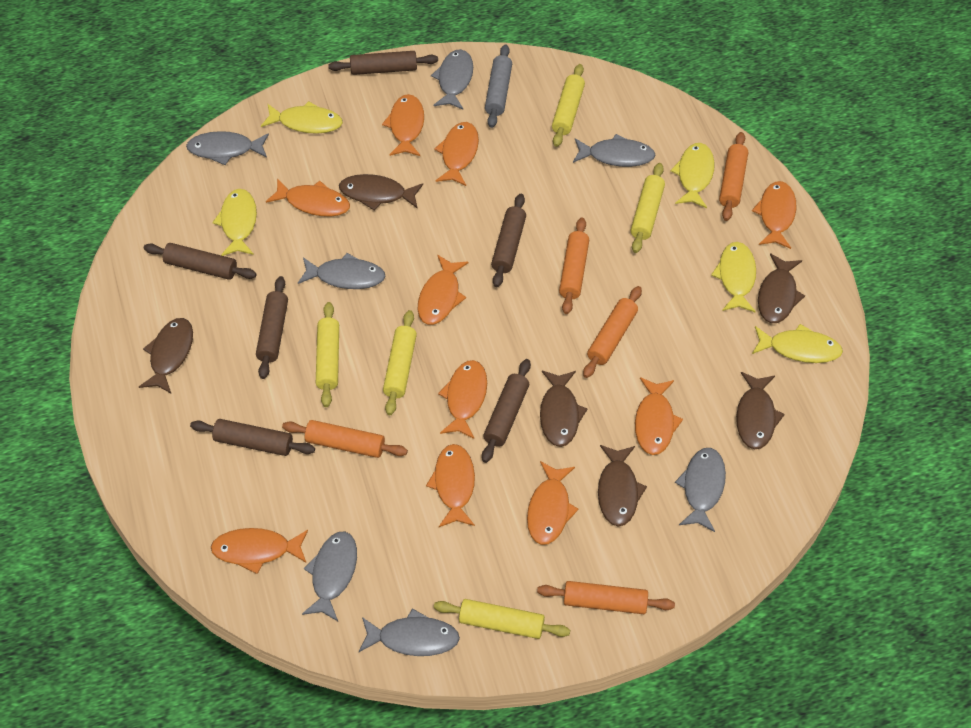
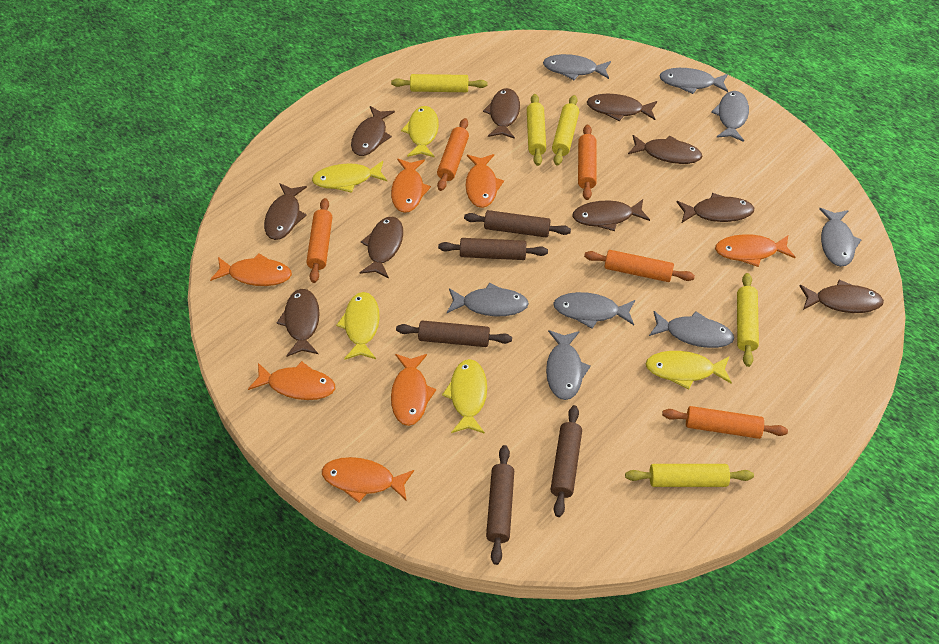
brown fish: 6 -> 10
brown rolling pin: 6 -> 5
grey fish: 7 -> 8
grey rolling pin: 1 -> 0
orange fish: 10 -> 7

